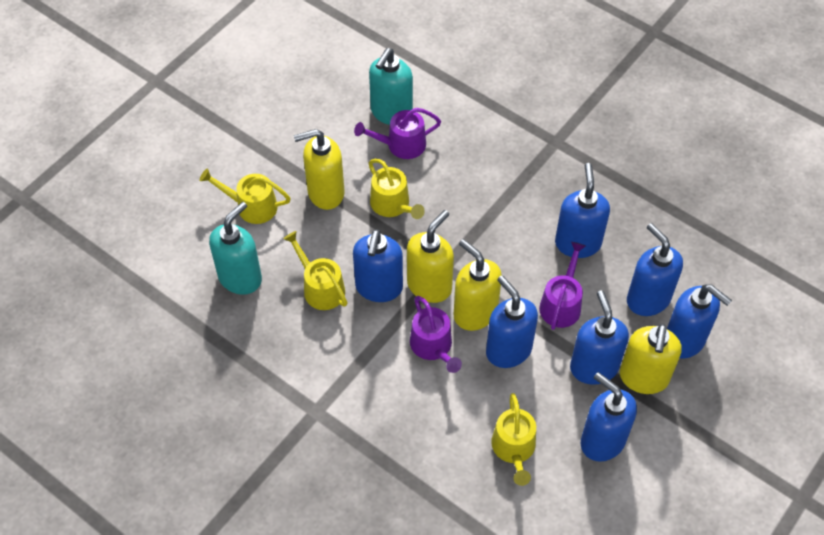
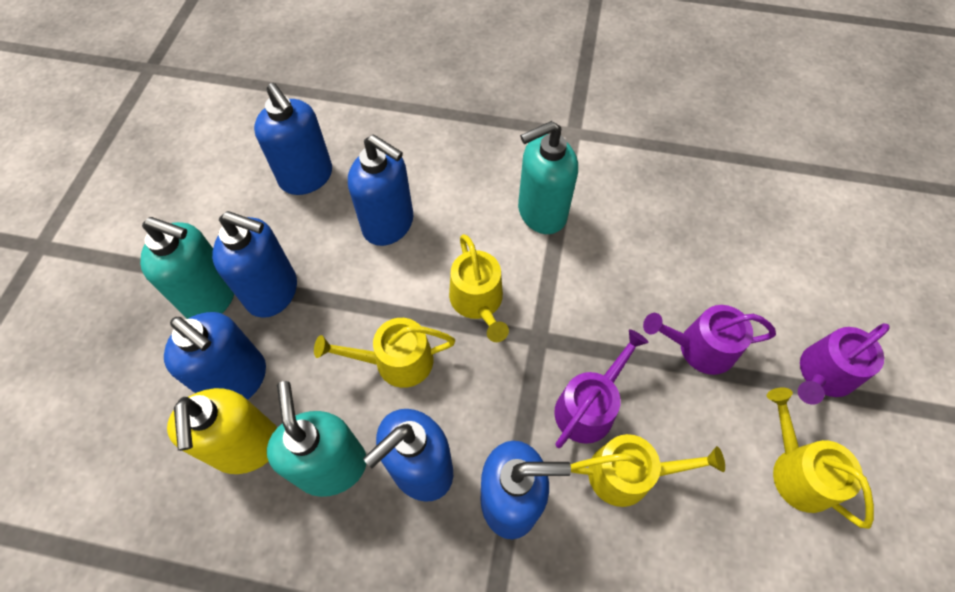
blue soap dispenser: 7 -> 6
turquoise soap dispenser: 2 -> 3
yellow soap dispenser: 4 -> 1

